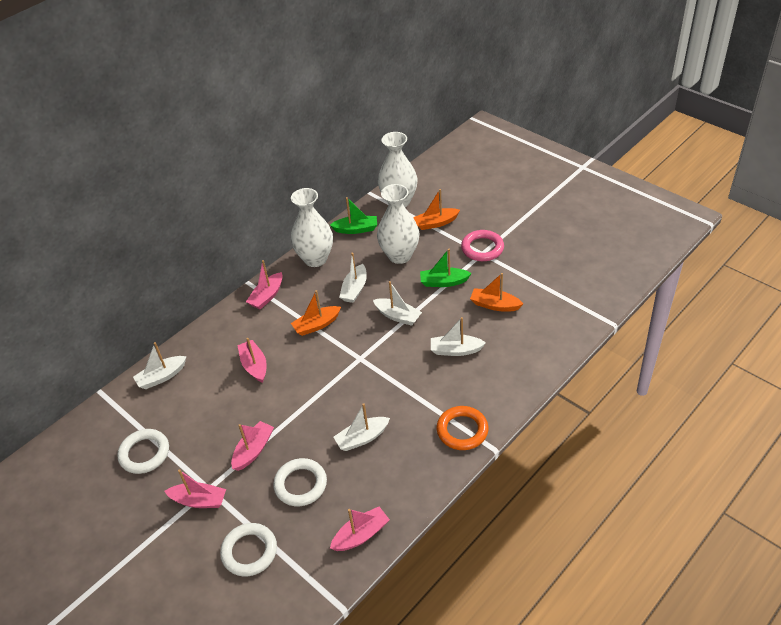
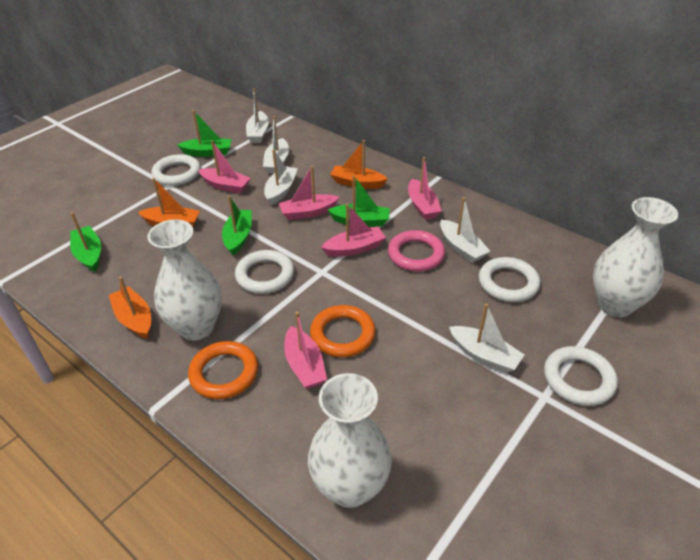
green boat: 2 -> 4
orange ring: 1 -> 2
white ring: 3 -> 4

